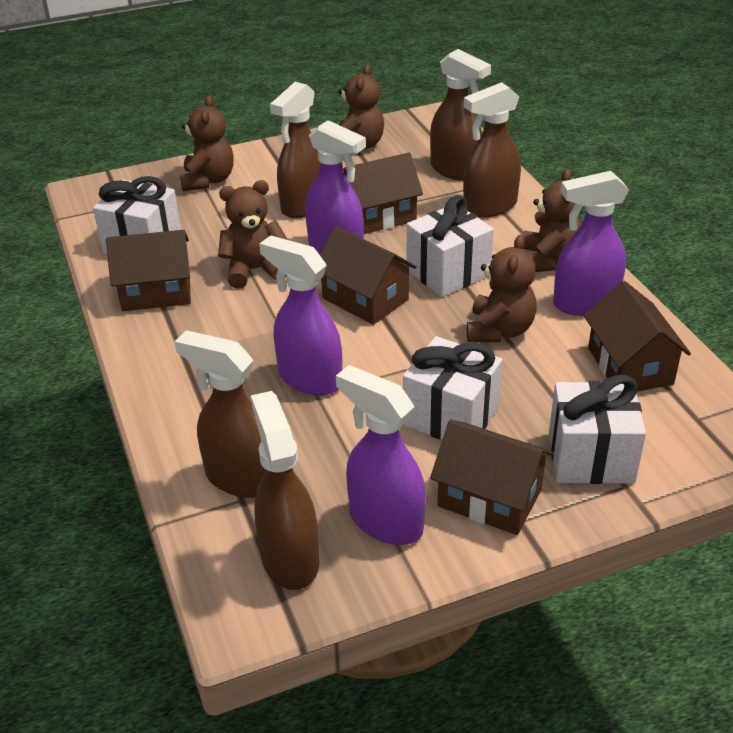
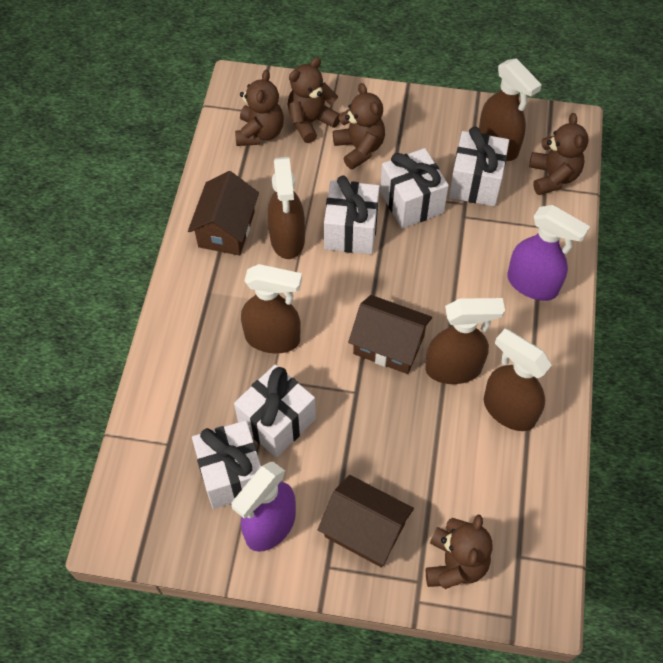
brown house: 5 -> 3
purple spray bottle: 4 -> 2
white gift: 4 -> 5

